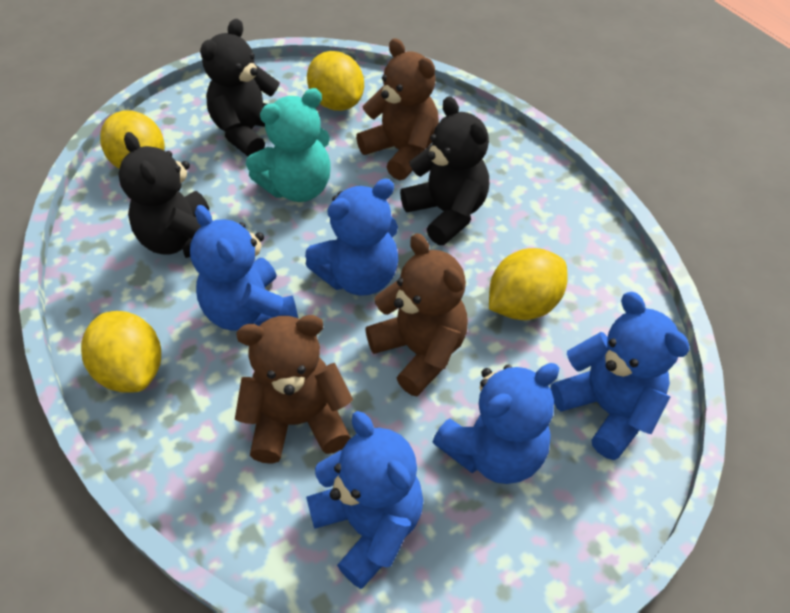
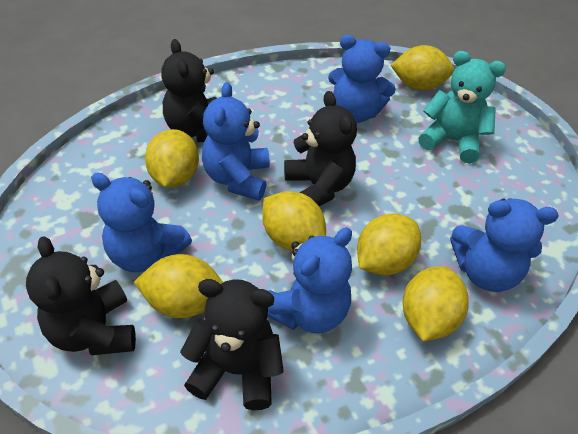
black teddy bear: 3 -> 4
brown teddy bear: 3 -> 0
yellow lemon: 4 -> 6

